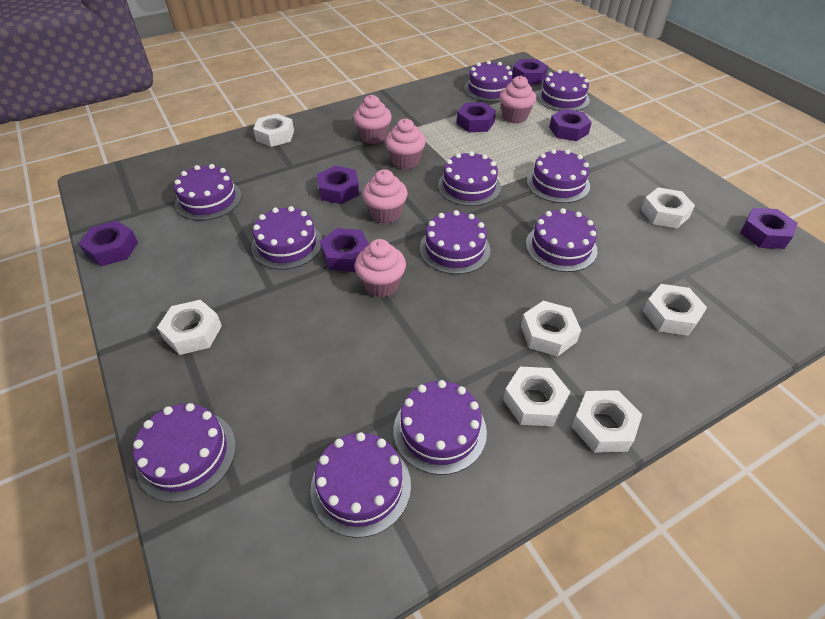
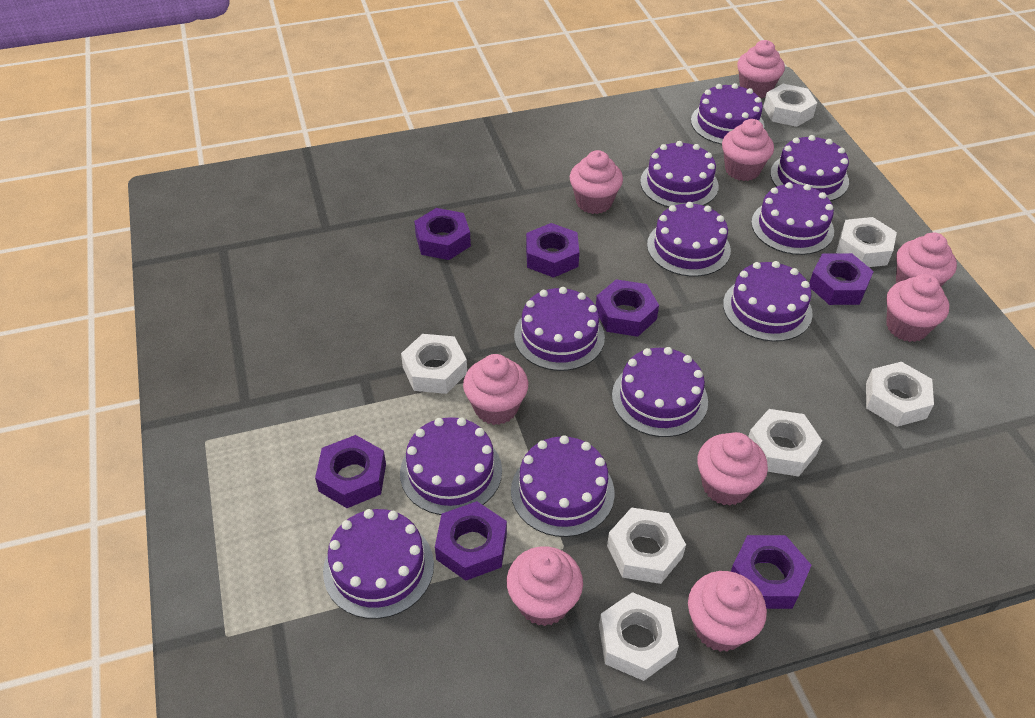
pink cupcake: 5 -> 9

